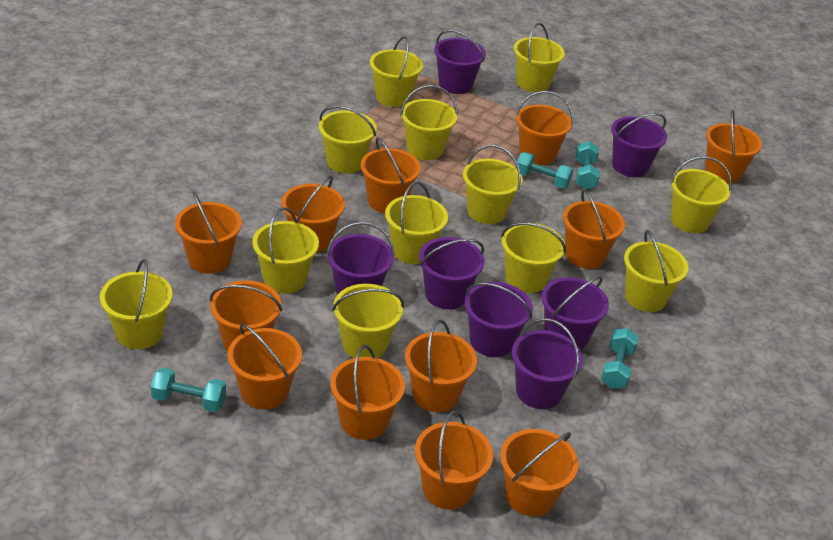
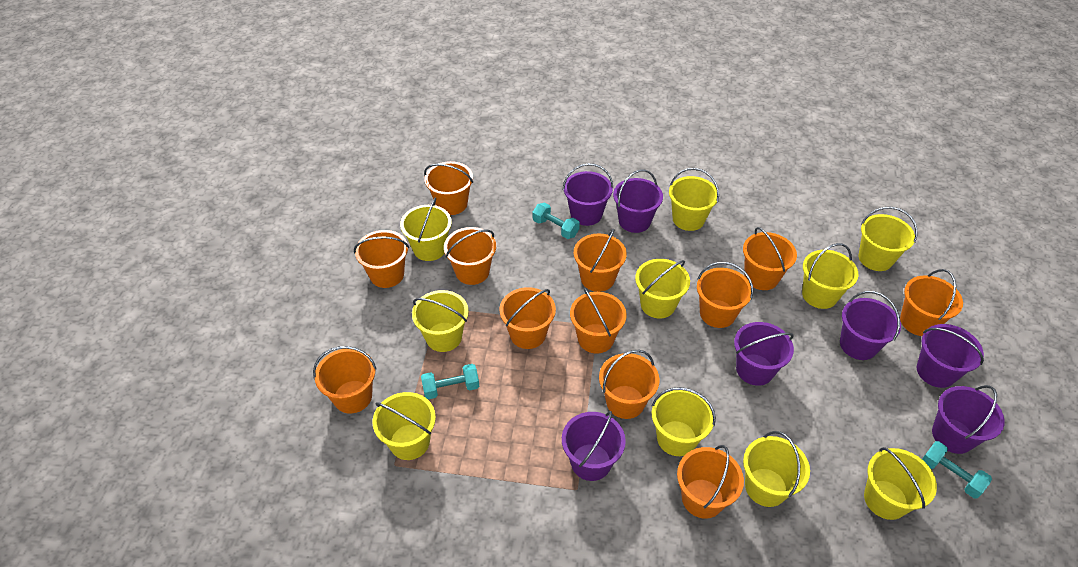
turquoise dumbbell: 4 -> 3
yellow bucket: 12 -> 10

